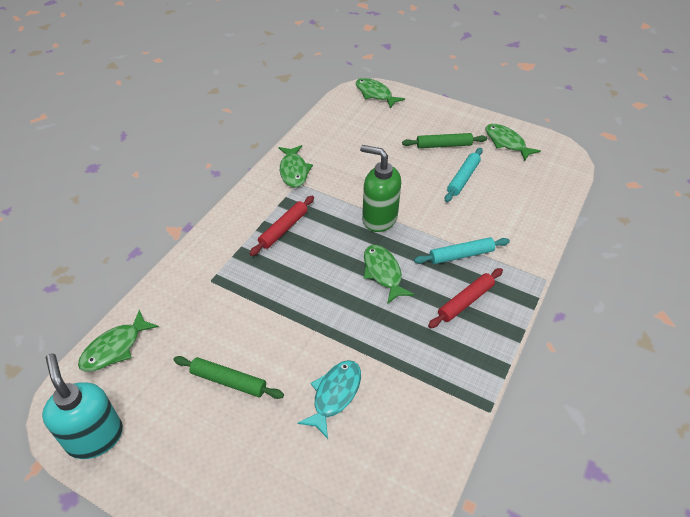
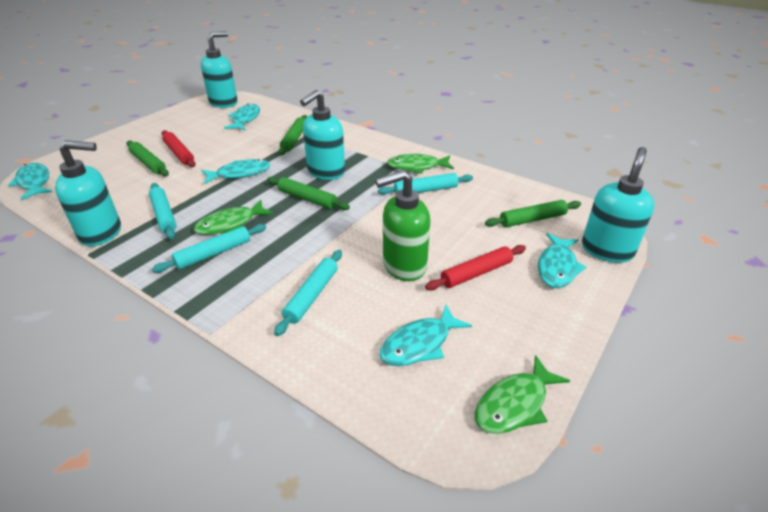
green fish: 5 -> 3
green rolling pin: 2 -> 4
turquoise fish: 1 -> 5
turquoise rolling pin: 2 -> 4
turquoise soap dispenser: 1 -> 4

